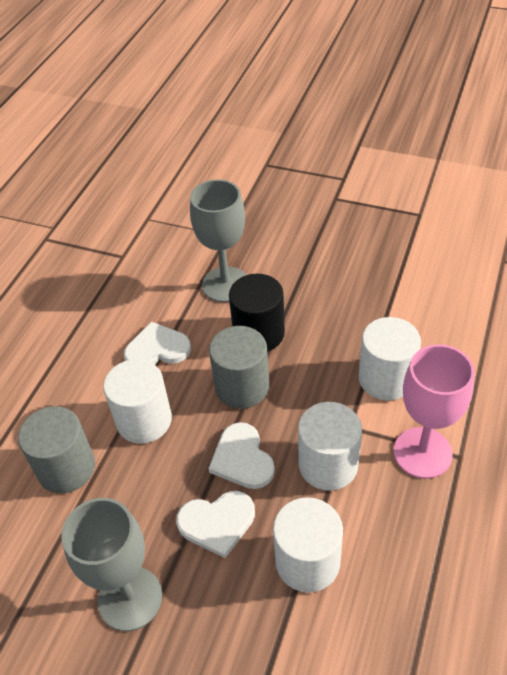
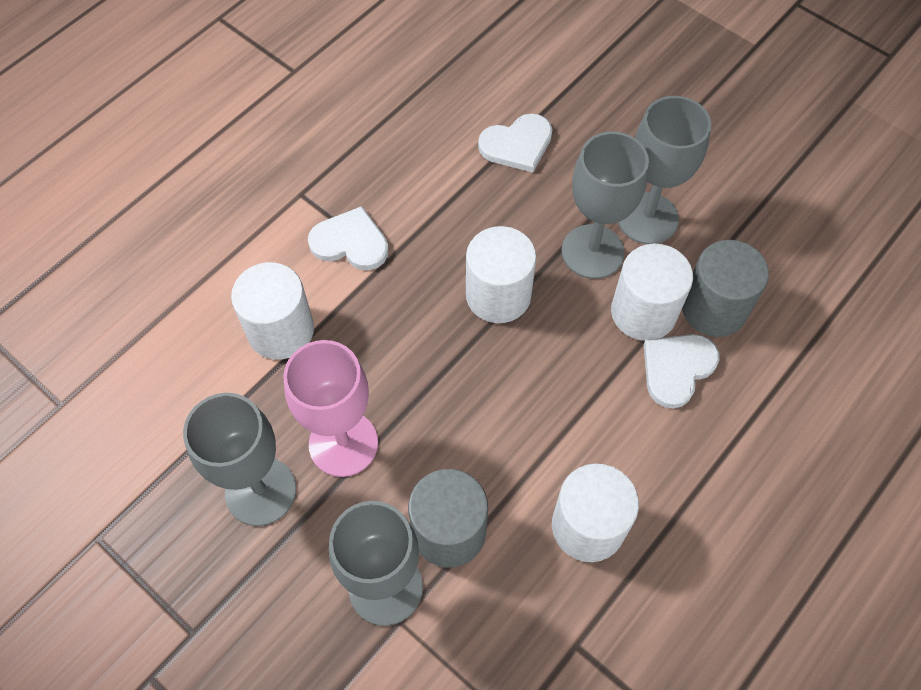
black cylinder: 1 -> 0
grey goblet: 2 -> 4

